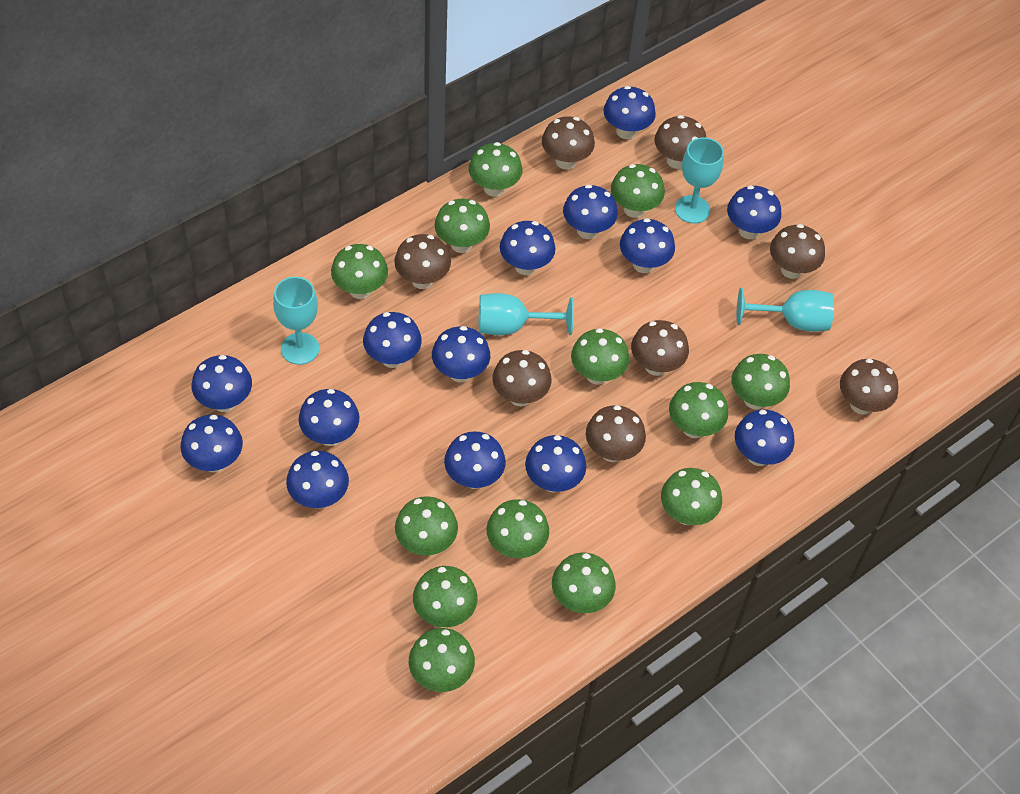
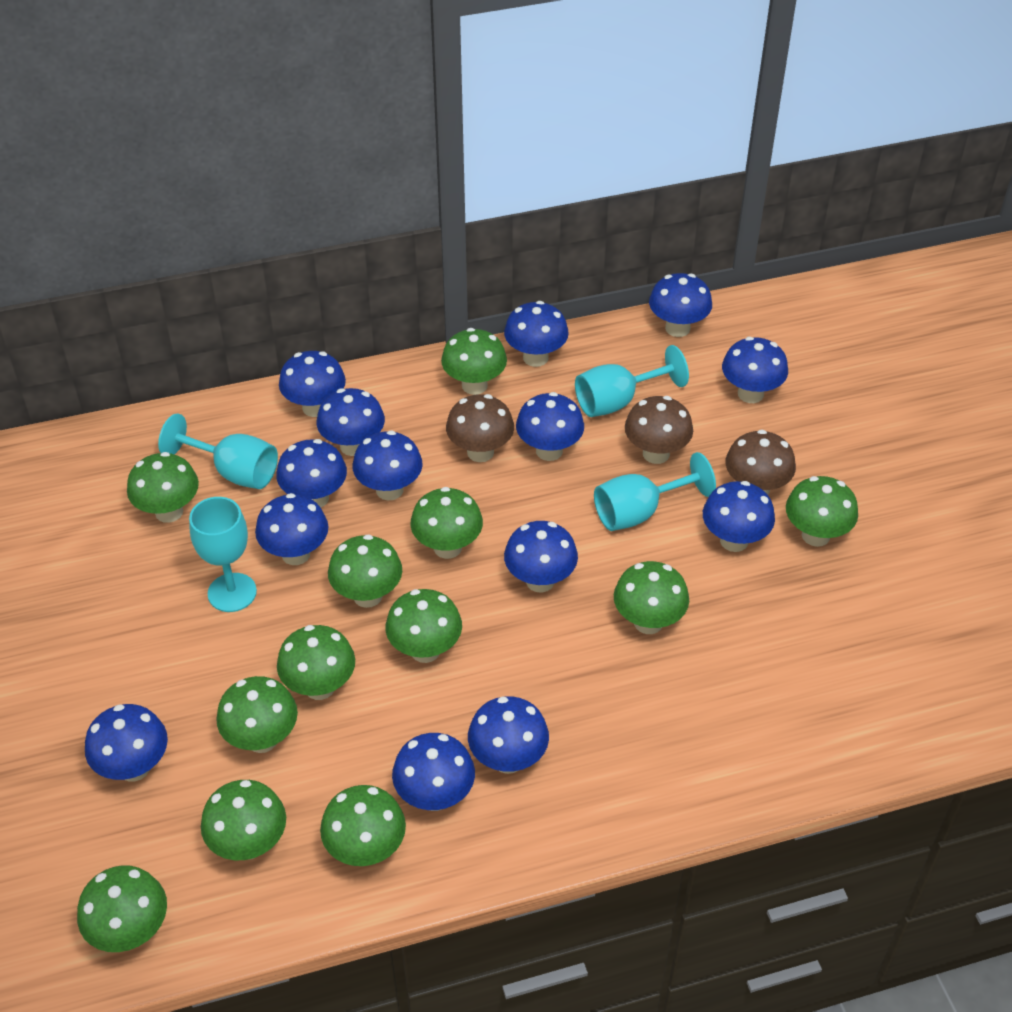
brown mushroom: 8 -> 3
green mushroom: 13 -> 12

